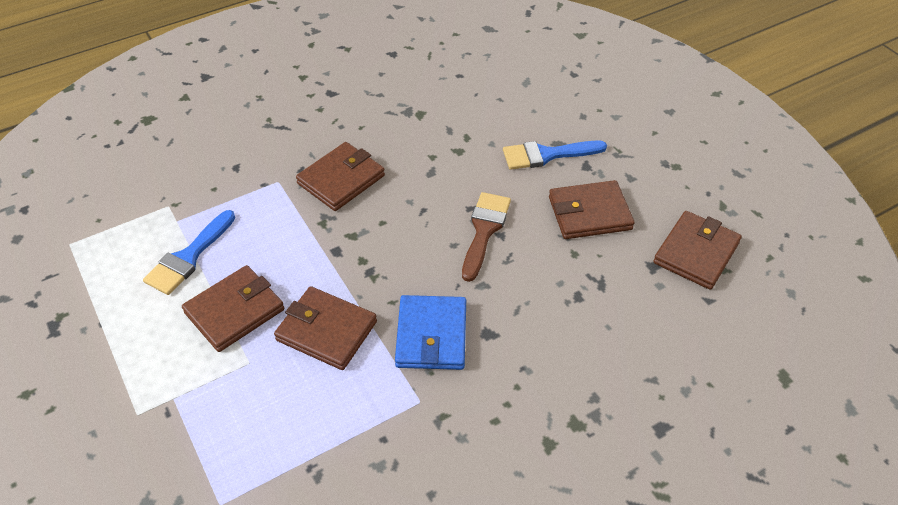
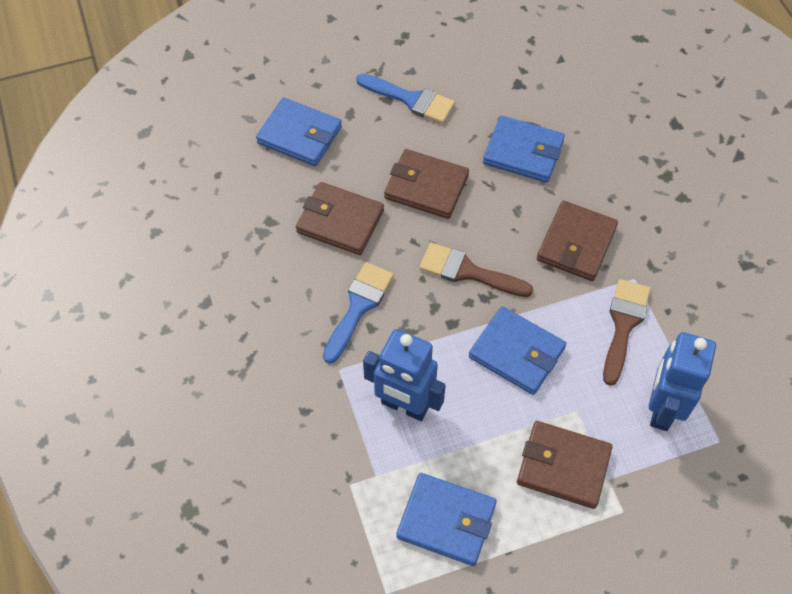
blue robot: 0 -> 2
blue wallet: 1 -> 4
brown brush: 1 -> 2
brown wallet: 5 -> 4

